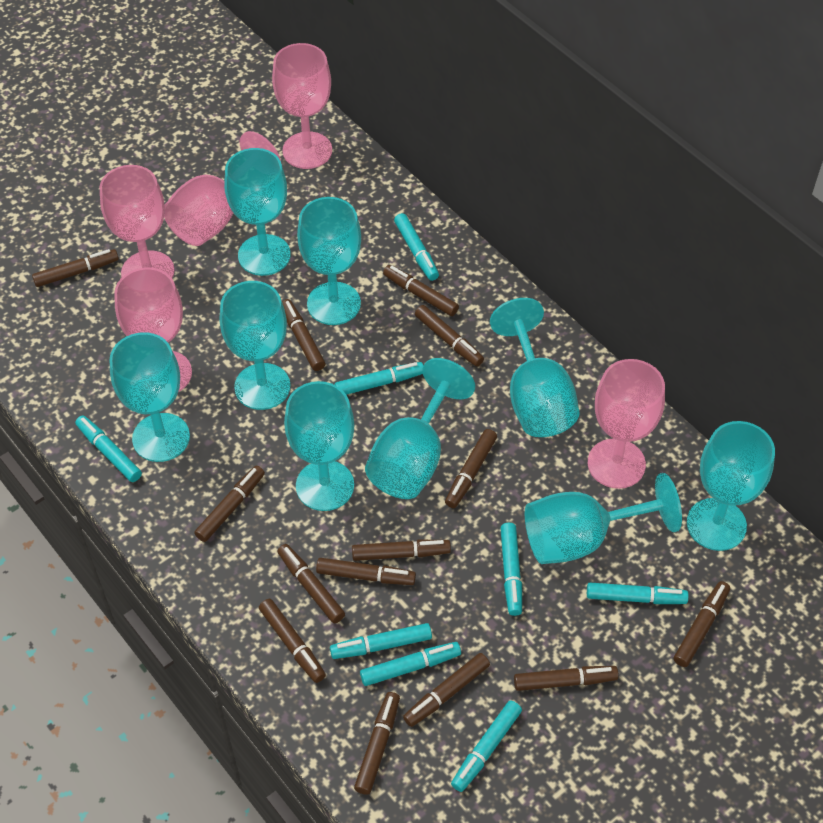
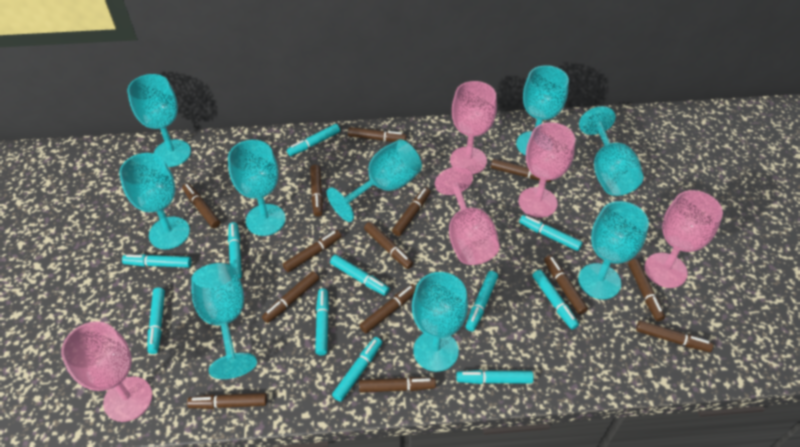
turquoise marker: 8 -> 11

